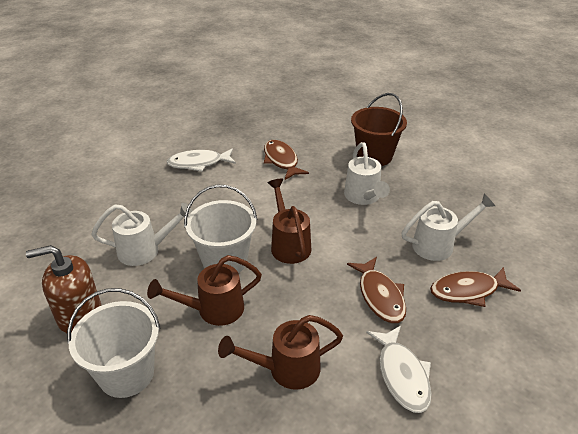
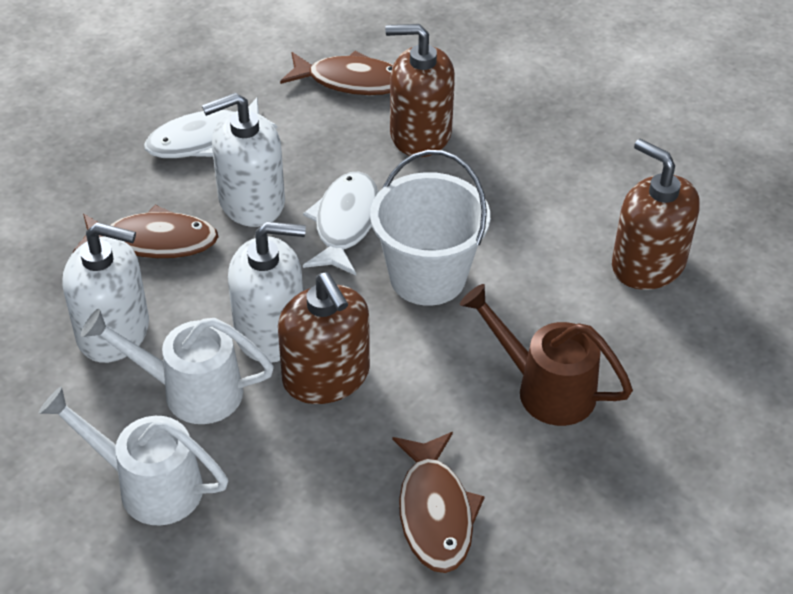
brown bucket: 1 -> 0
brown soap dispenser: 1 -> 3
brown watering can: 3 -> 1
white bucket: 2 -> 1
white soap dispenser: 0 -> 3
white watering can: 3 -> 2

